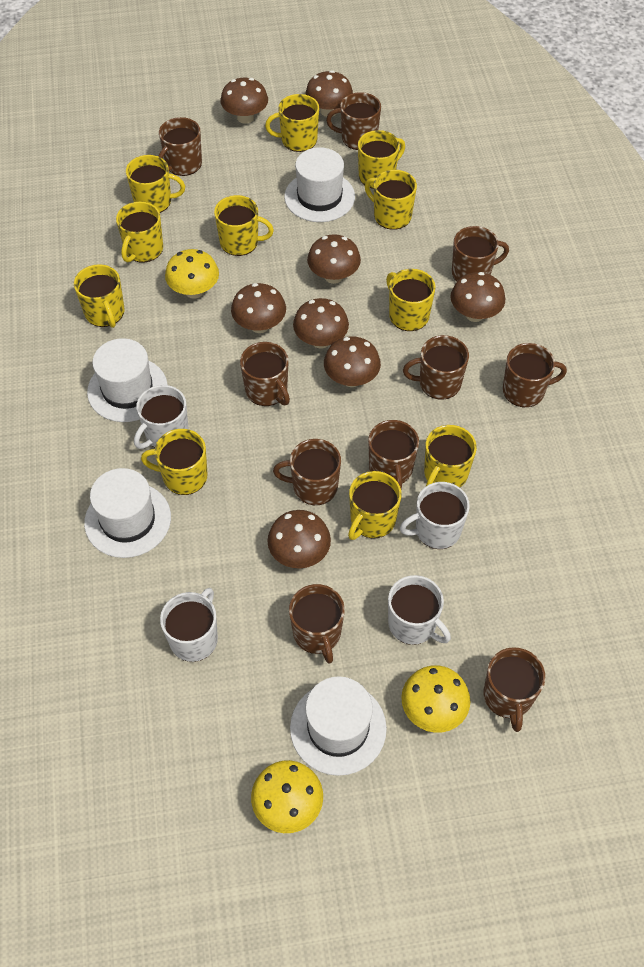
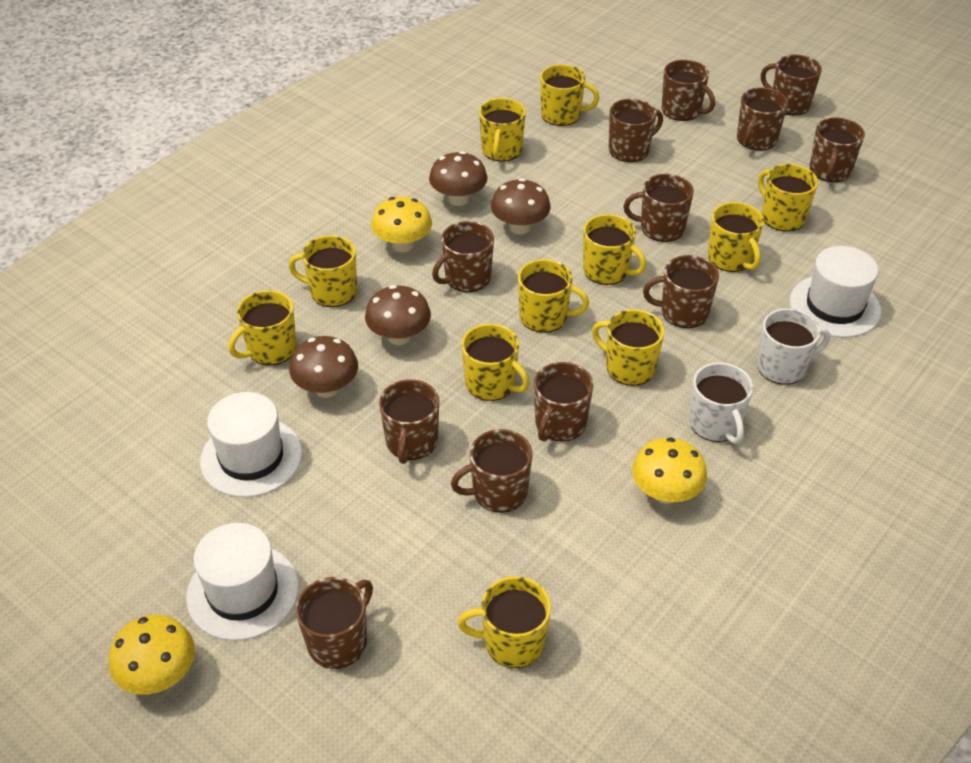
brown mug: 10 -> 12
brown mushroom: 8 -> 4
white hat: 4 -> 3
white mug: 4 -> 2

